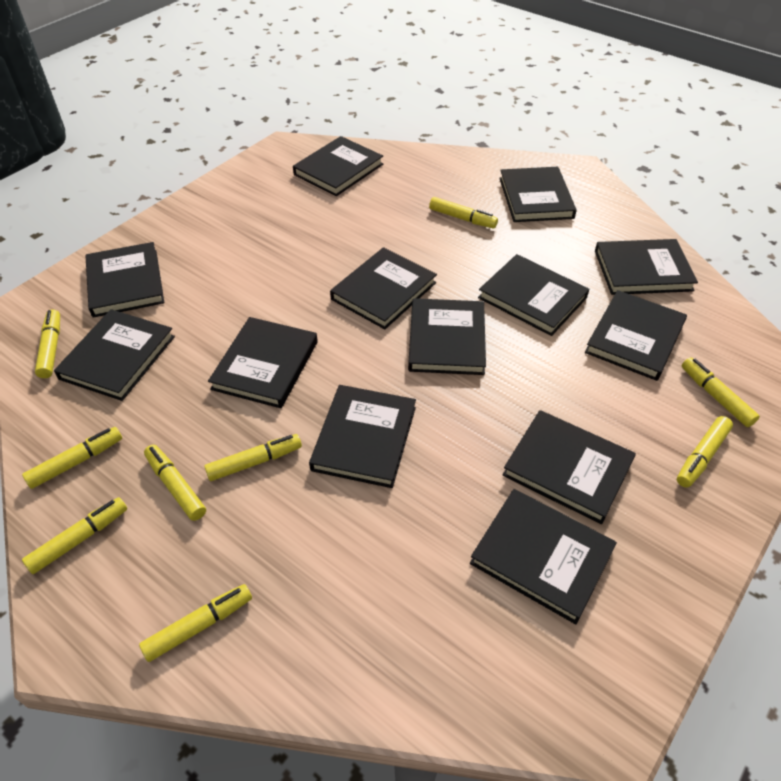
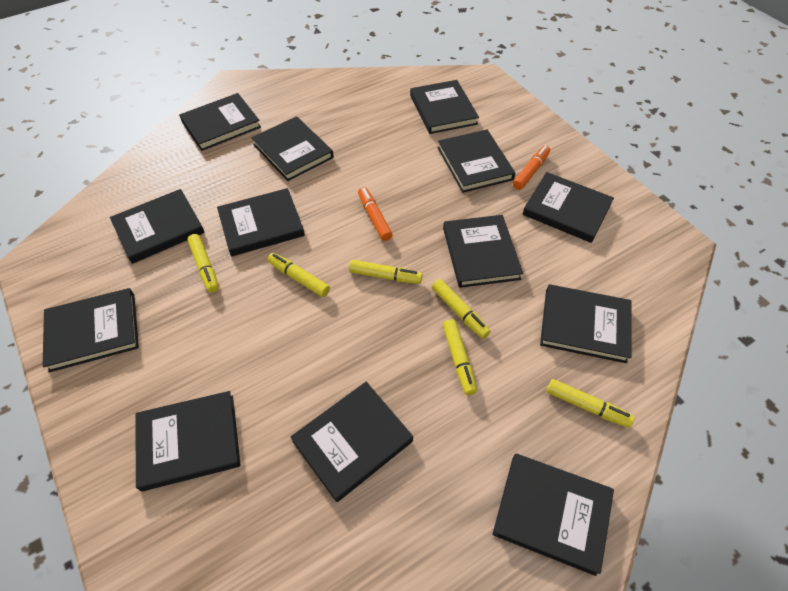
orange marker: 0 -> 2
yellow marker: 9 -> 6

